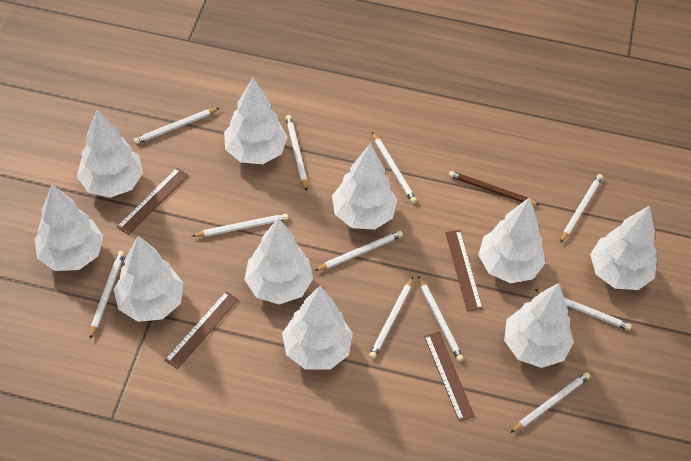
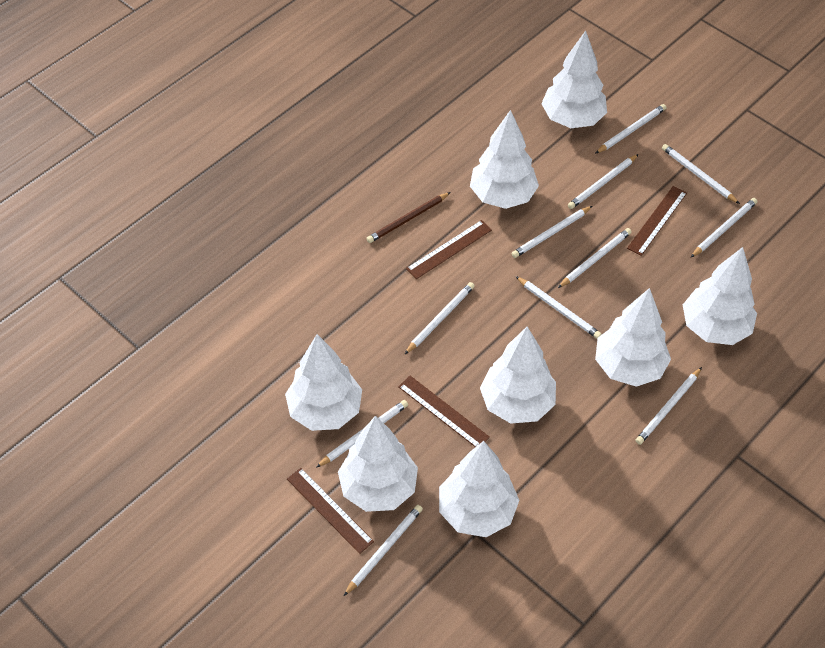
white tree: 10 -> 8

